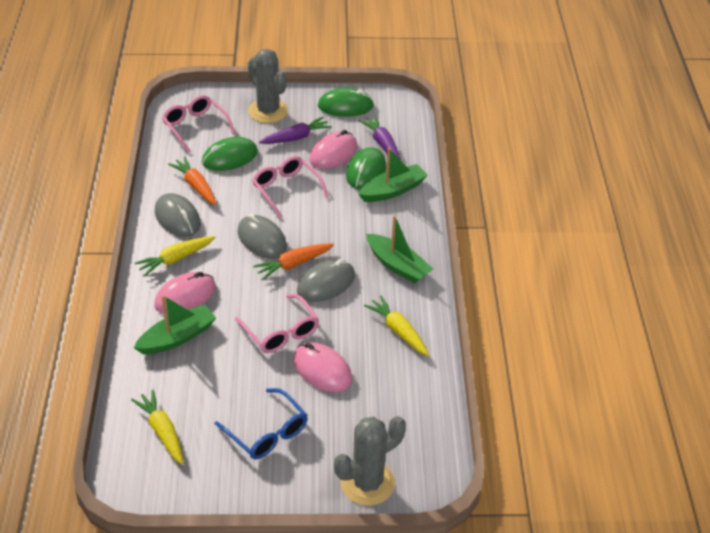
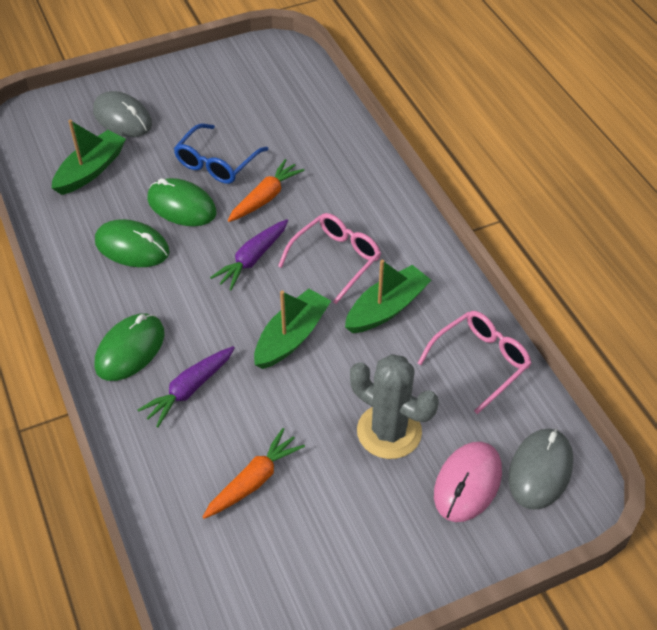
grey cactus: 2 -> 1
grey mouse: 3 -> 2
pink glasses: 3 -> 2
pink mouse: 3 -> 1
yellow carrot: 3 -> 0

